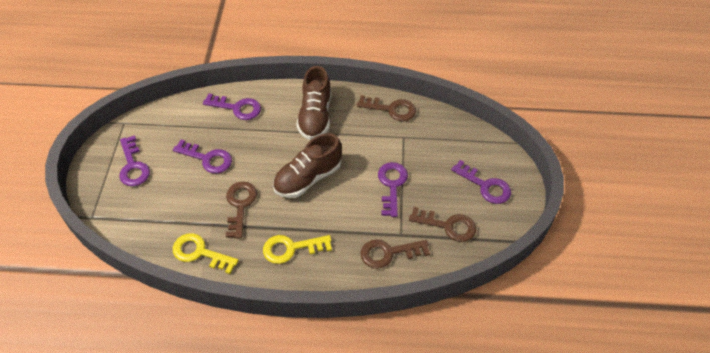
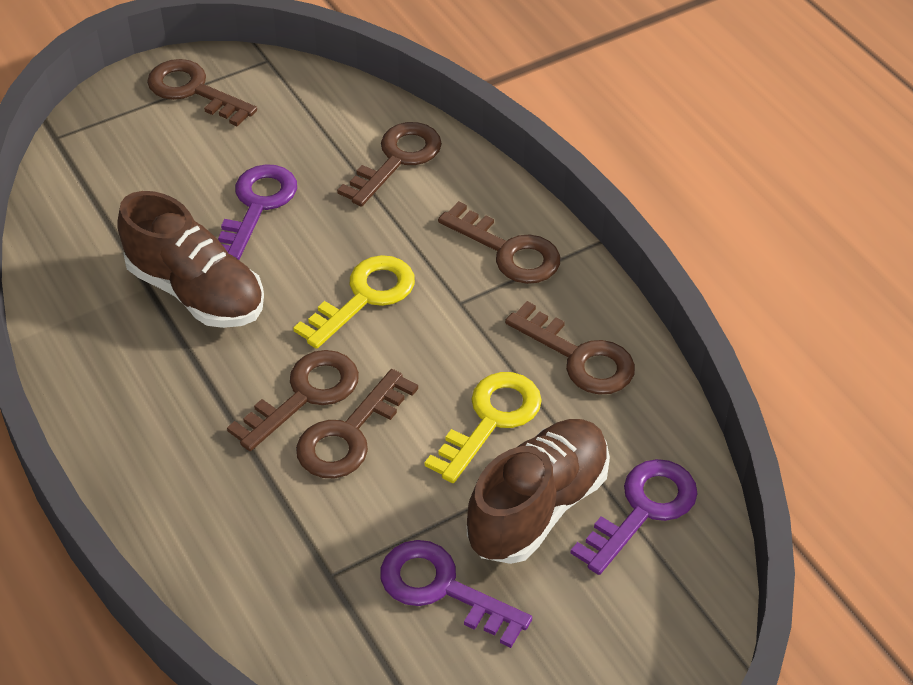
brown key: 4 -> 6
purple key: 5 -> 3

